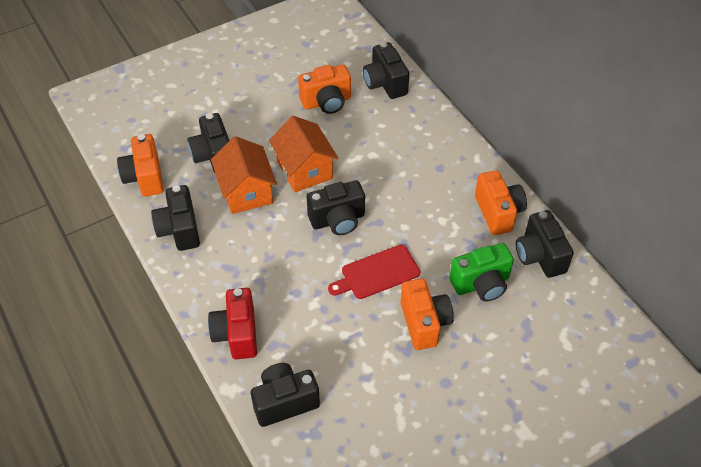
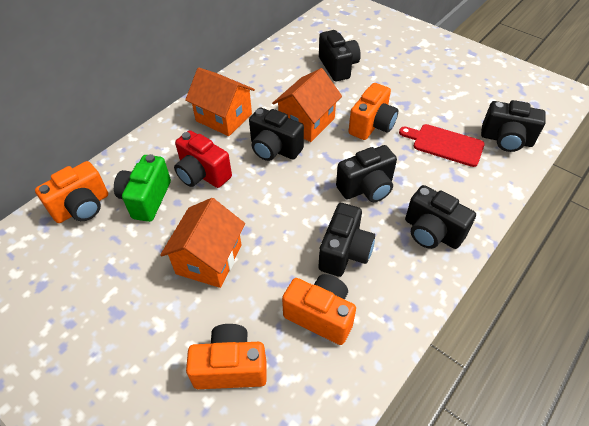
orange house: 2 -> 3

